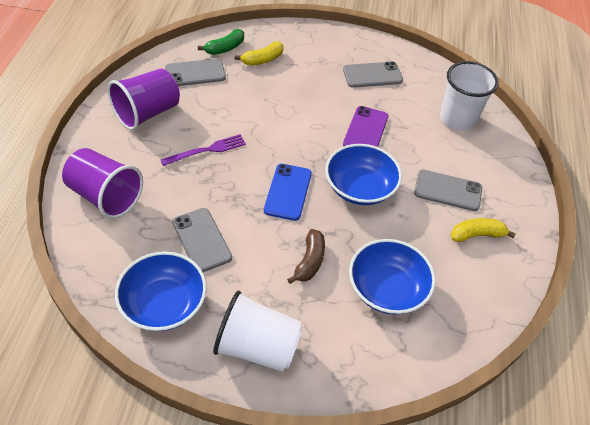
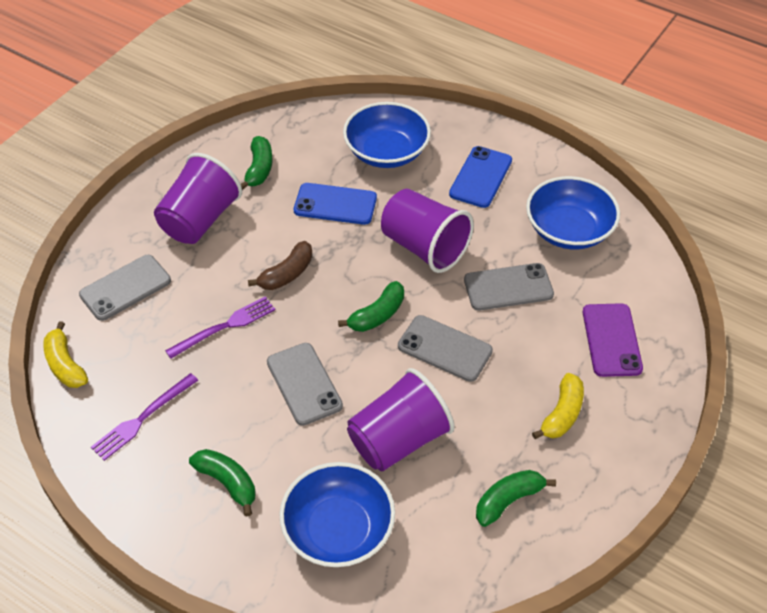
blue phone: 1 -> 2
green banana: 1 -> 4
purple cup: 2 -> 3
purple fork: 1 -> 2
white cup: 2 -> 0

